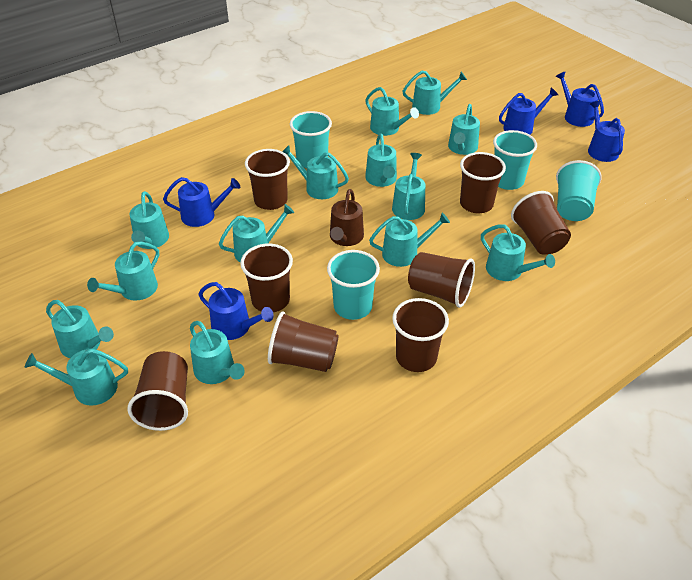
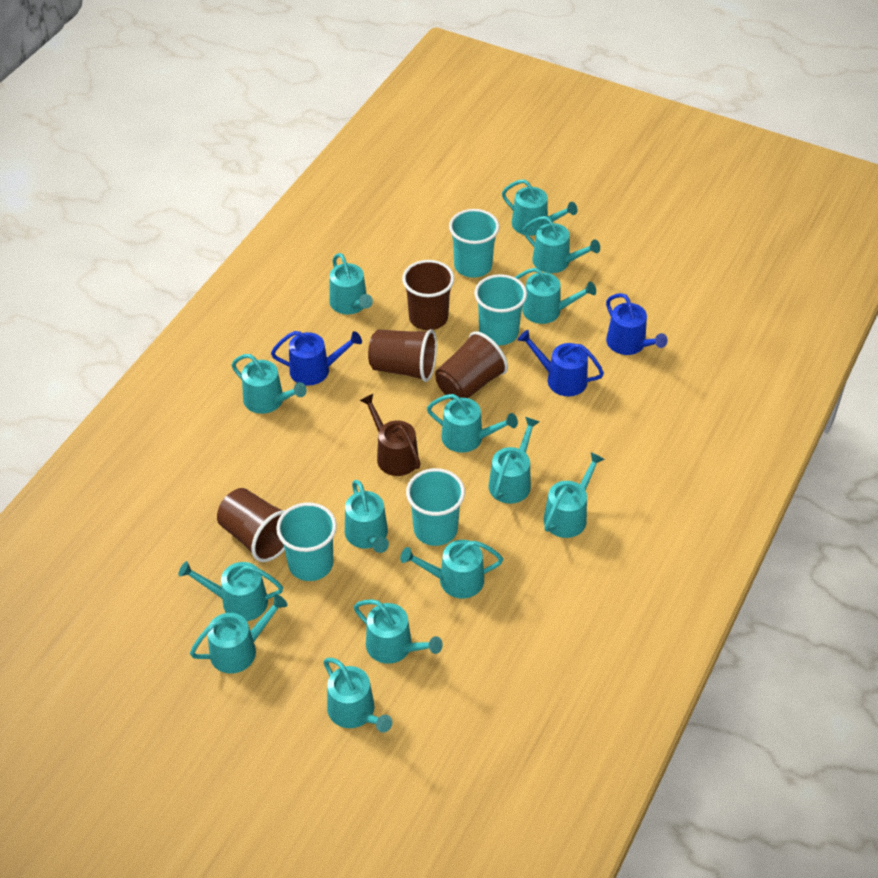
blue watering can: 5 -> 3
brown cup: 8 -> 4

